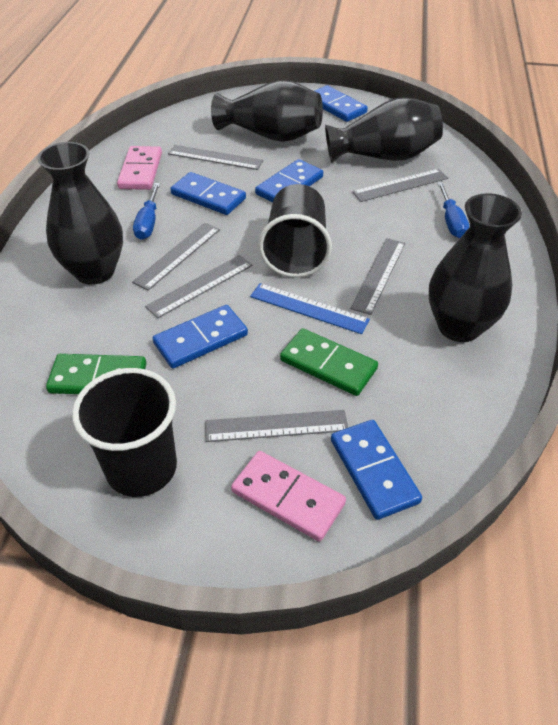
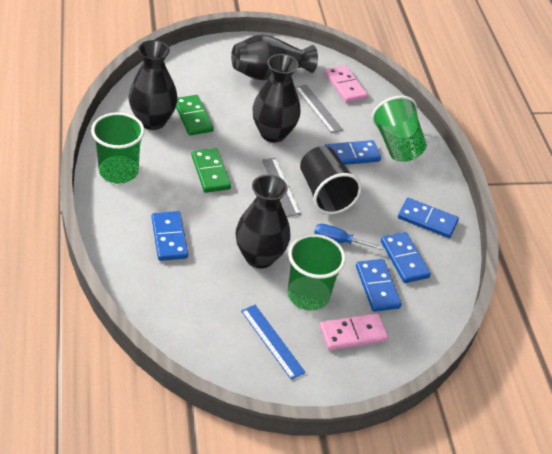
black cup: 2 -> 1
blue screwdriver: 2 -> 1
green cup: 0 -> 3
grey ruler: 6 -> 2

